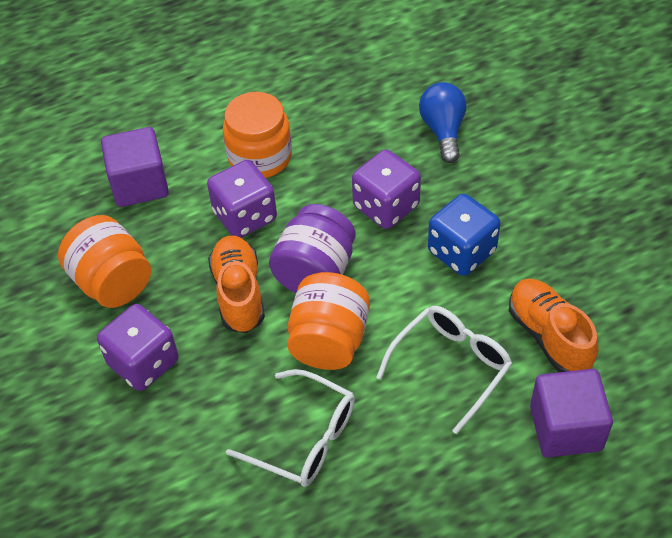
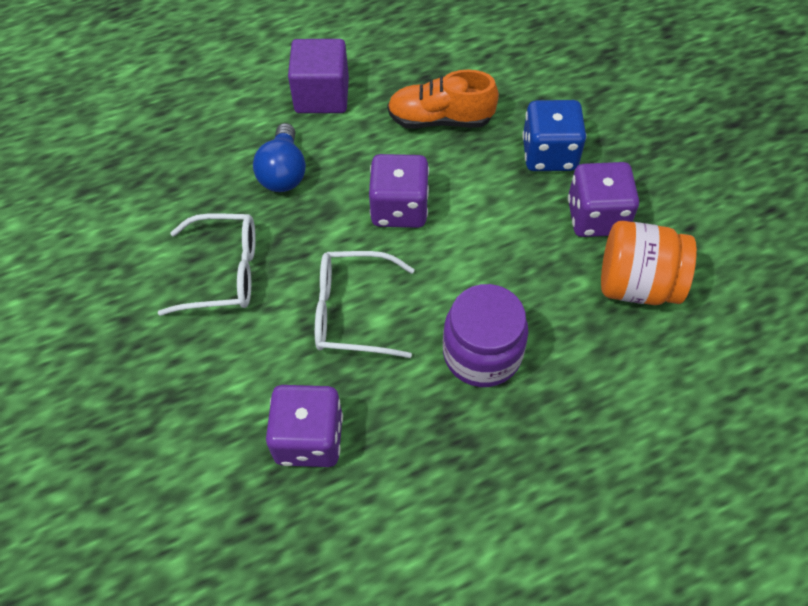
orange jar: 3 -> 1
orange shoe: 2 -> 1
purple cube: 2 -> 1

